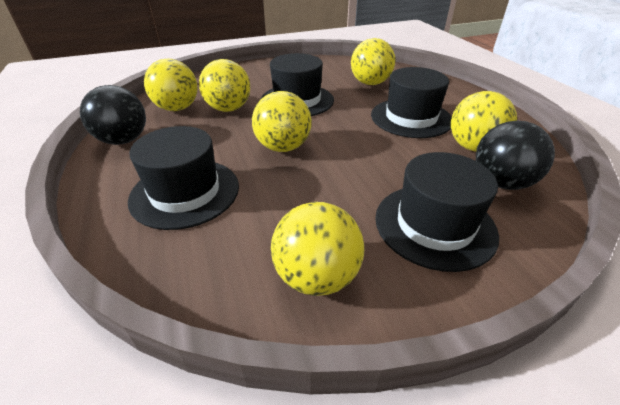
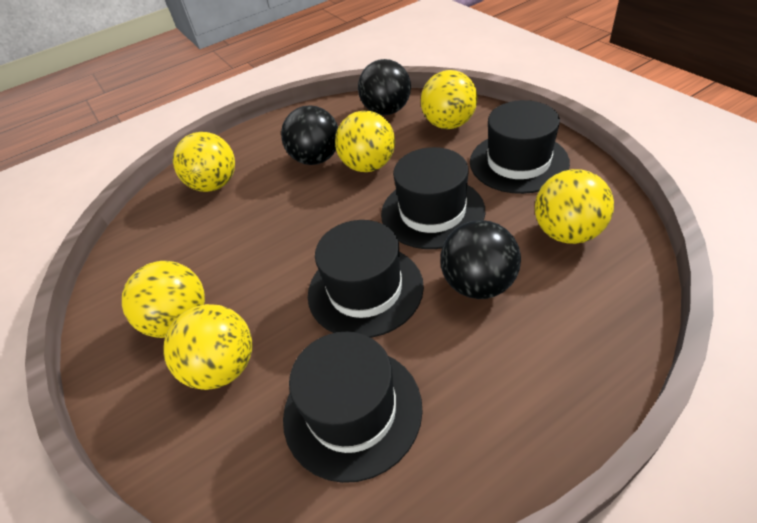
black ball: 2 -> 3

